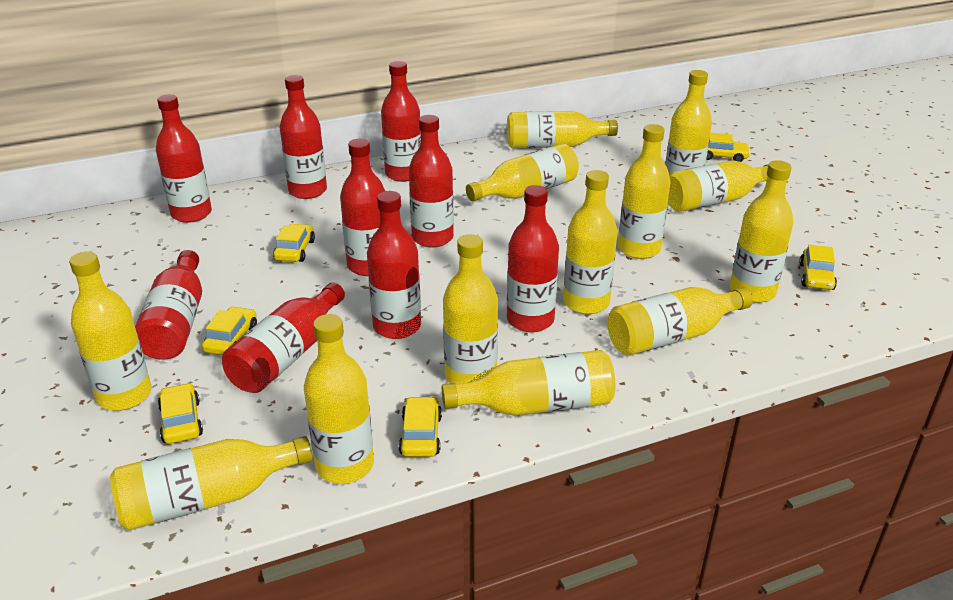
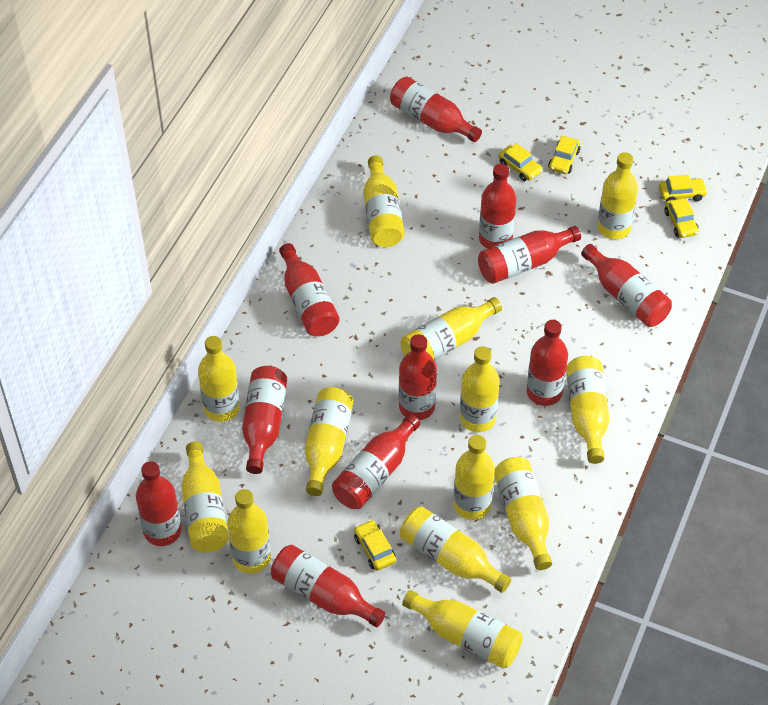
red bottle: 9 -> 11
yellow car: 6 -> 5

